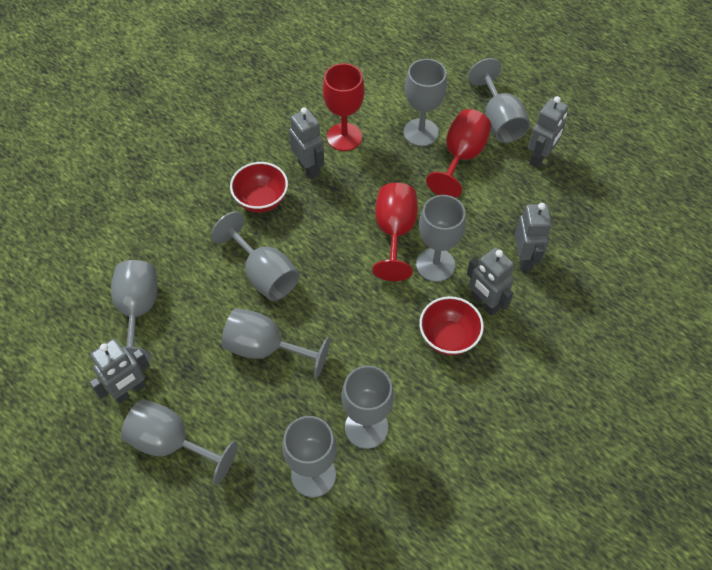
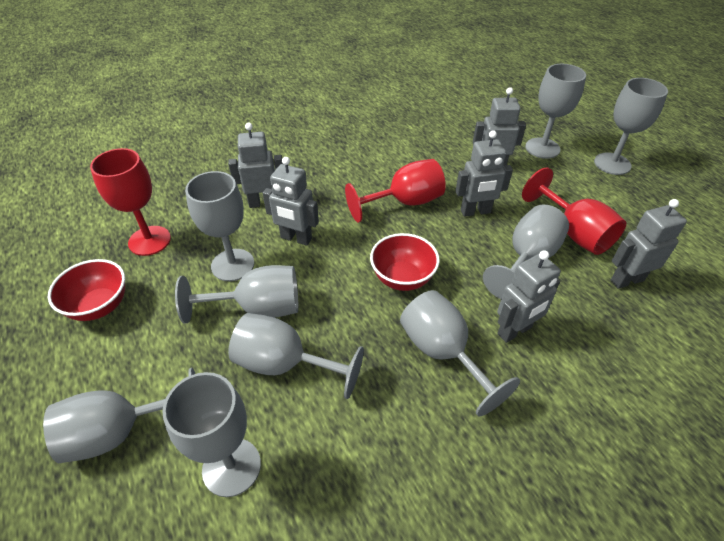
grey robot: 5 -> 6

